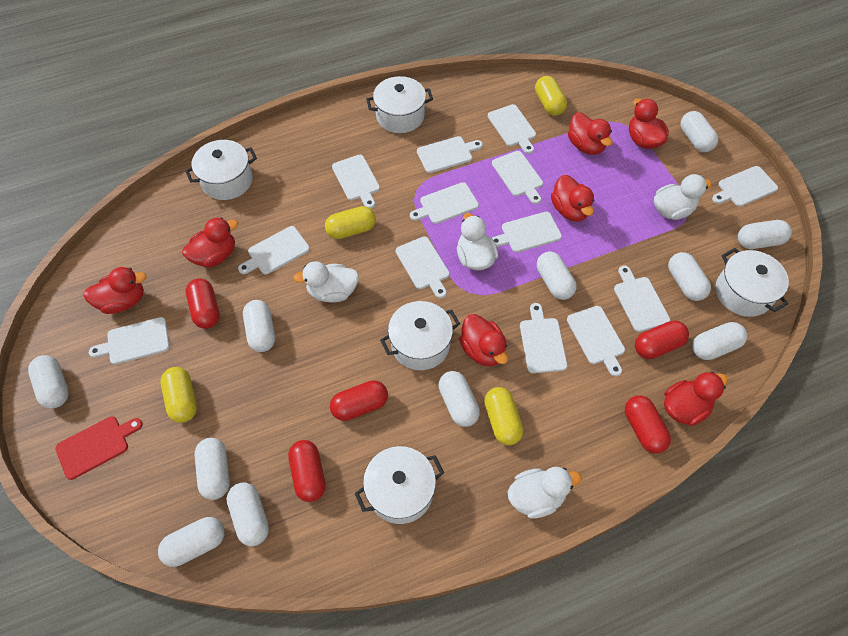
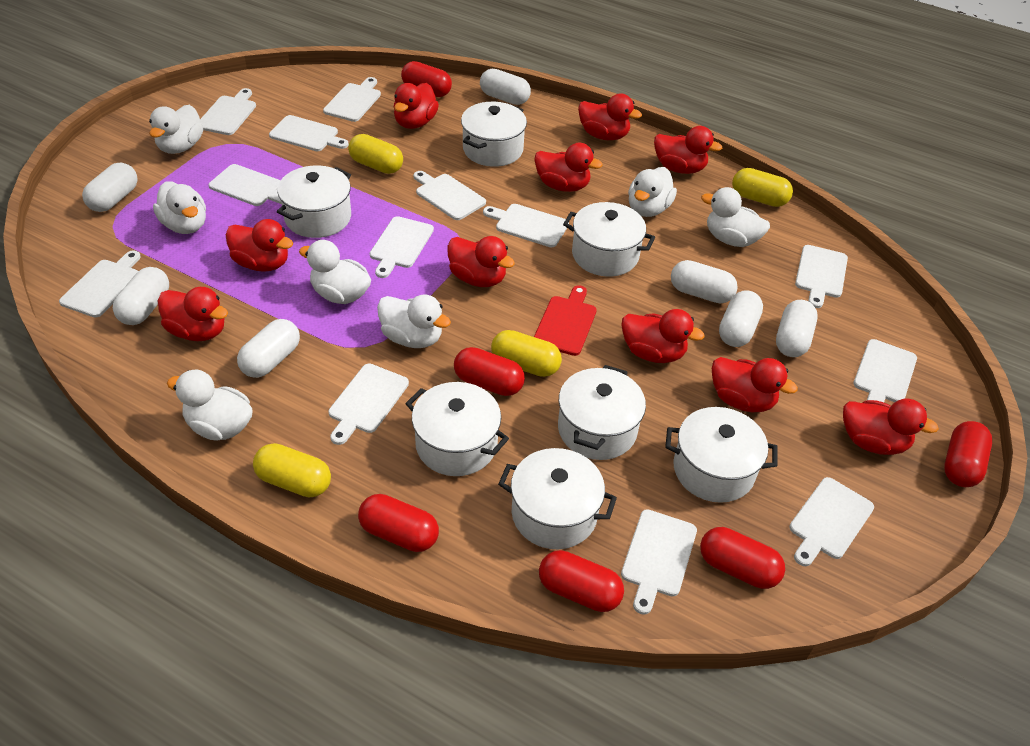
red capsule: 5 -> 6
red duck: 7 -> 10
white capsule: 11 -> 7
white duck: 4 -> 7
white pot: 5 -> 7

